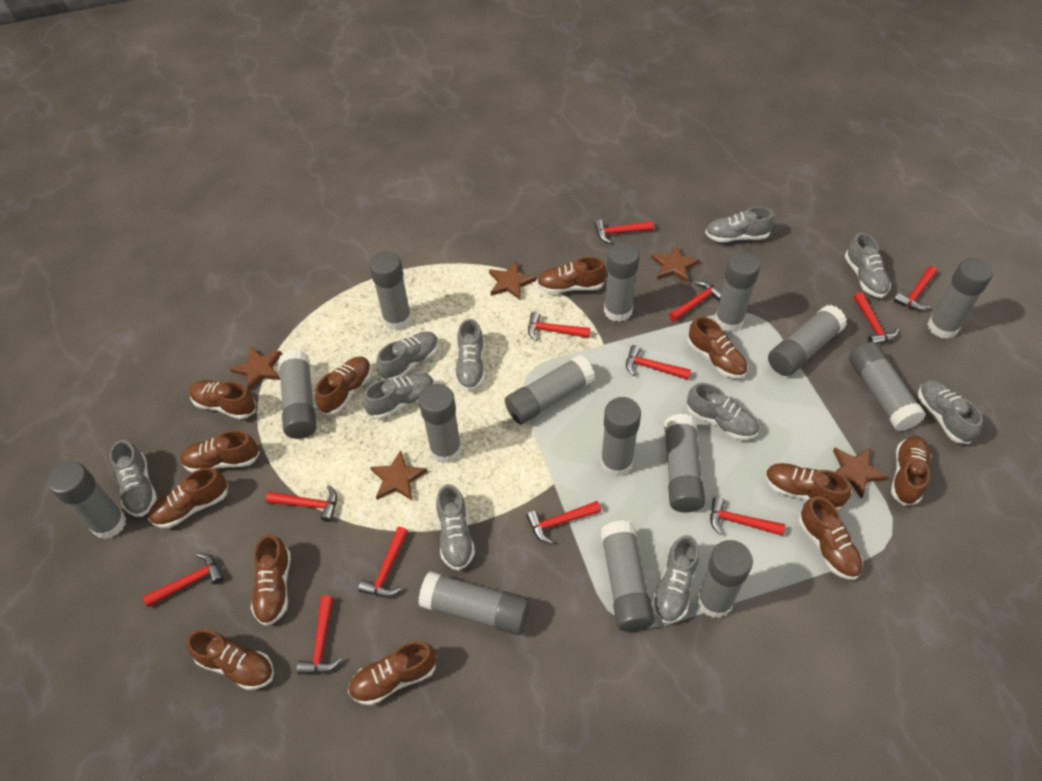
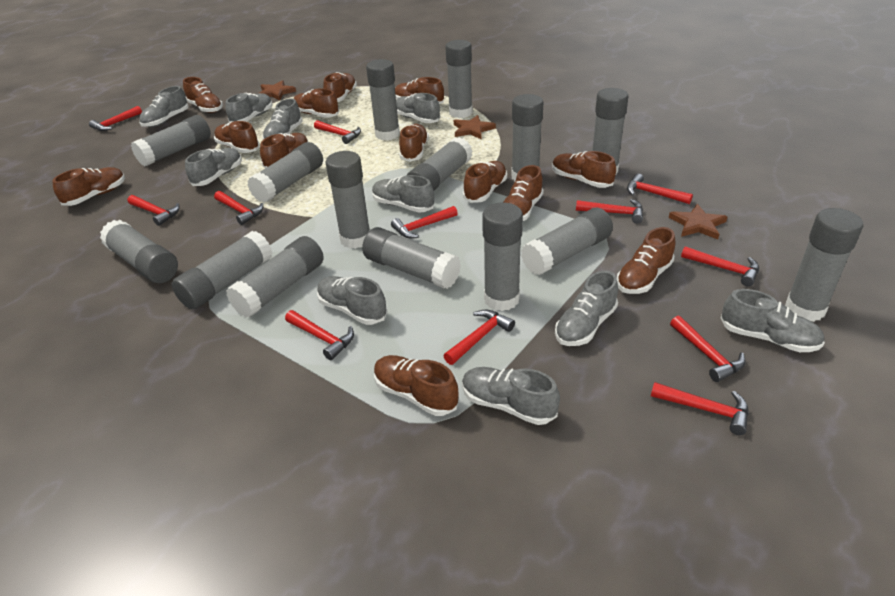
brown shoe: 12 -> 13
brown star: 5 -> 3

